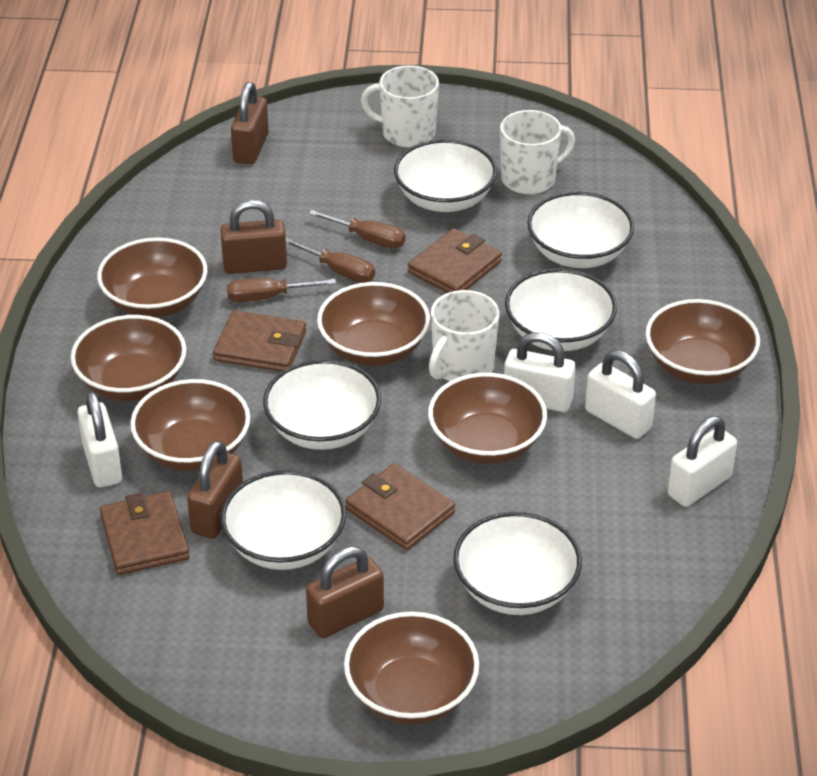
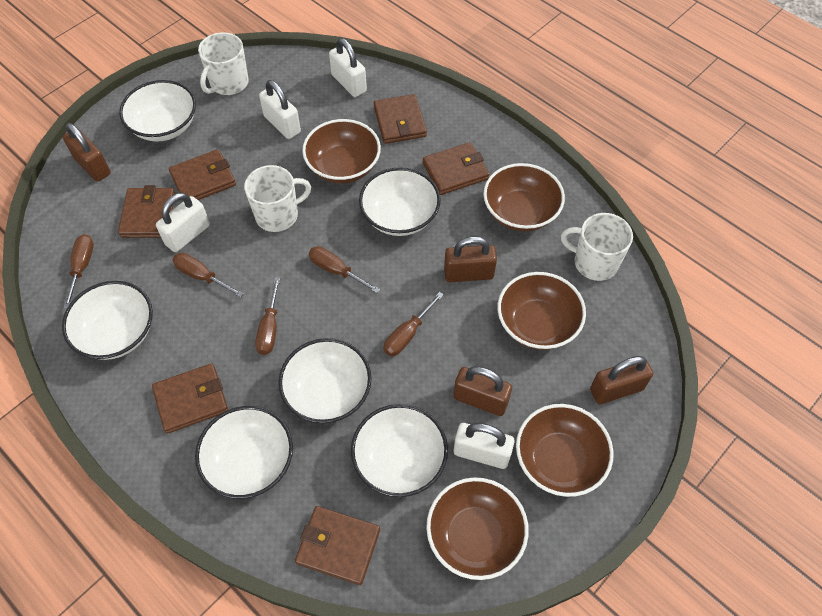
brown bowl: 7 -> 5
brown screwdriver: 3 -> 5
brown wallet: 4 -> 6

